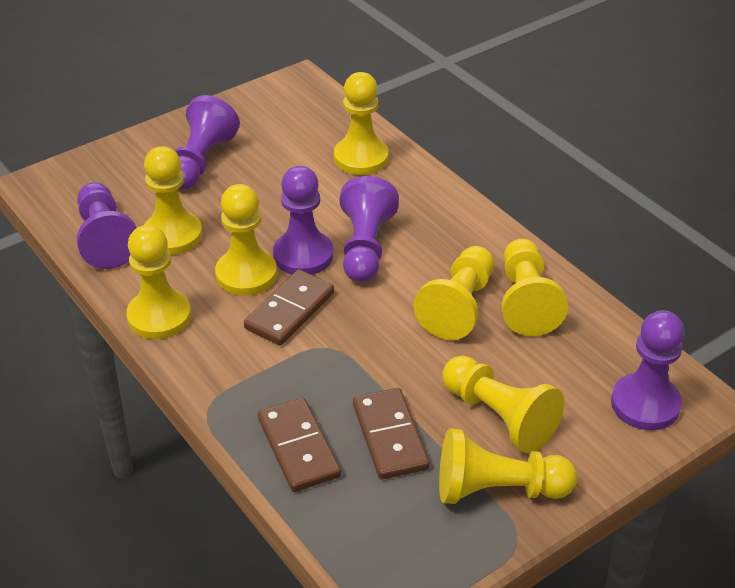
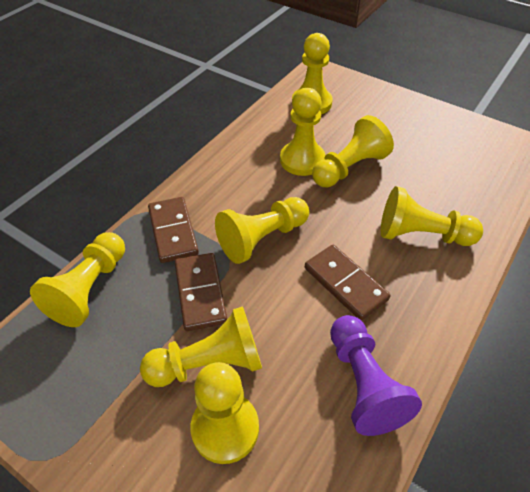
purple pawn: 5 -> 1

